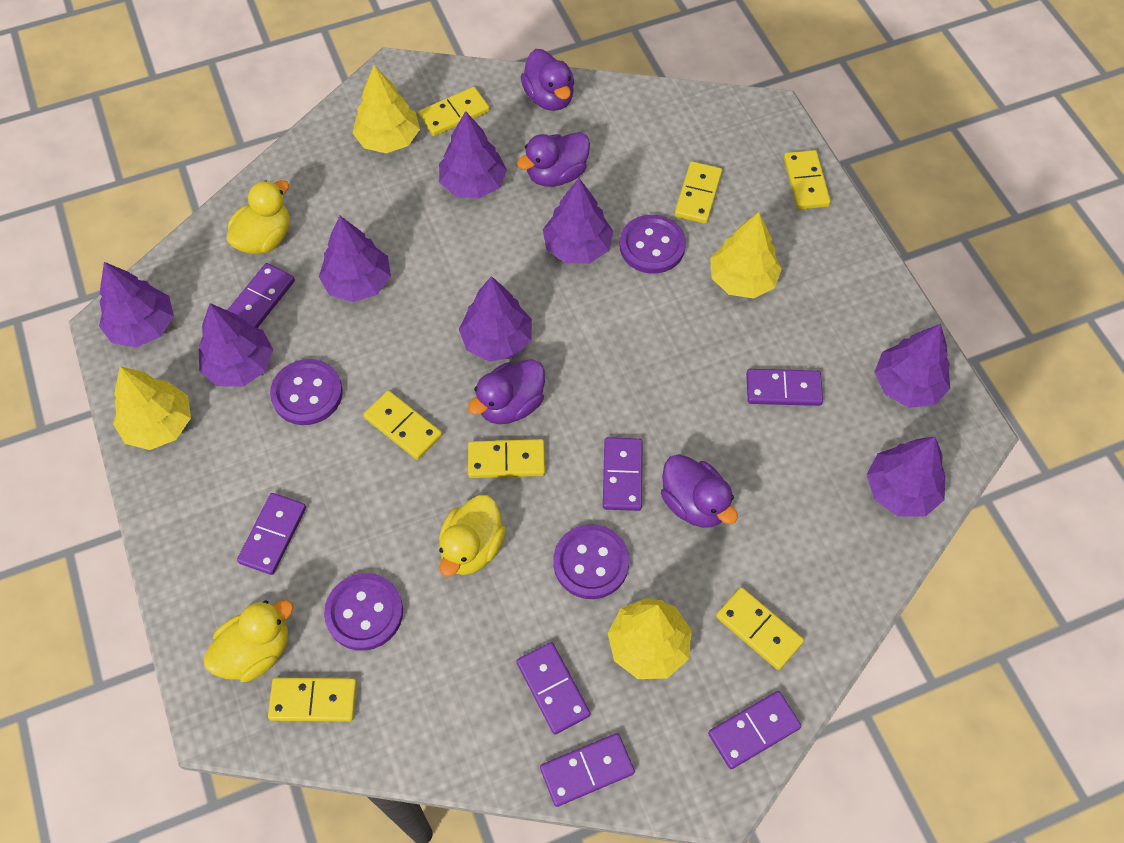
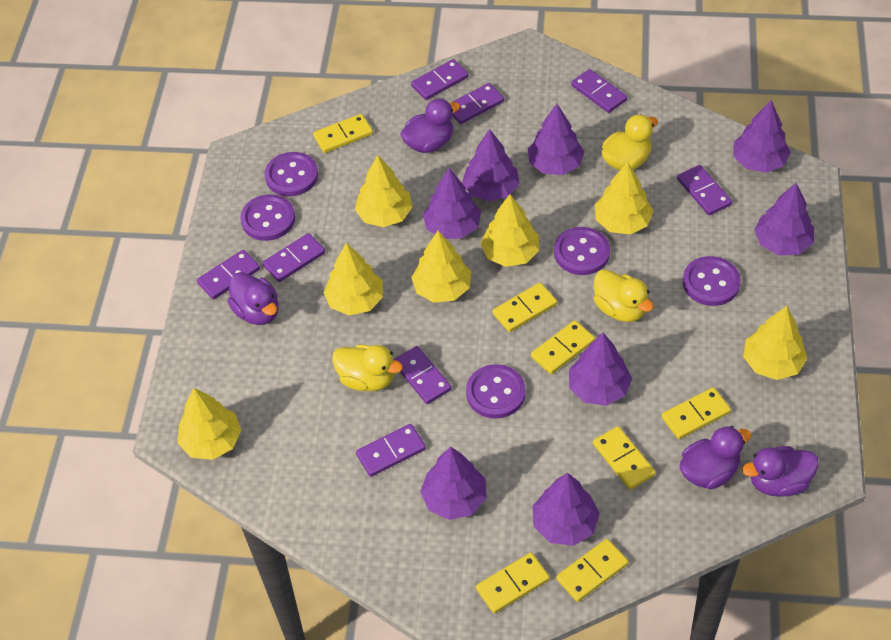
purple button: 4 -> 5
purple domino: 7 -> 8
yellow tree: 4 -> 7

